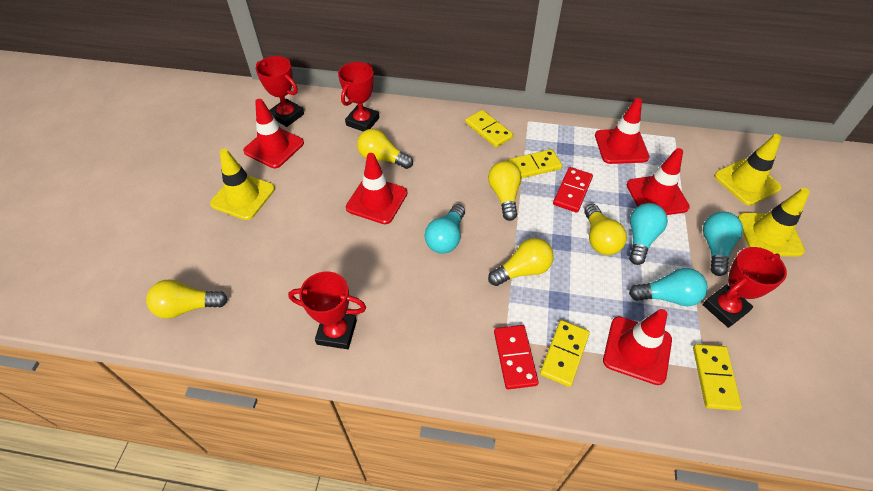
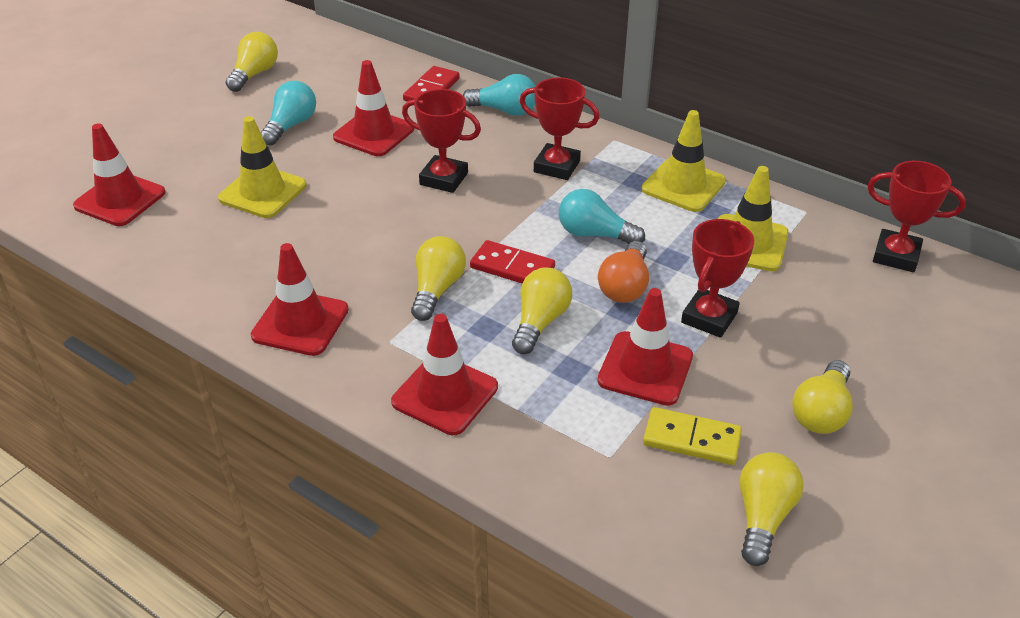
orange light bulb: 0 -> 1
turquoise light bulb: 4 -> 3
yellow domino: 4 -> 1

